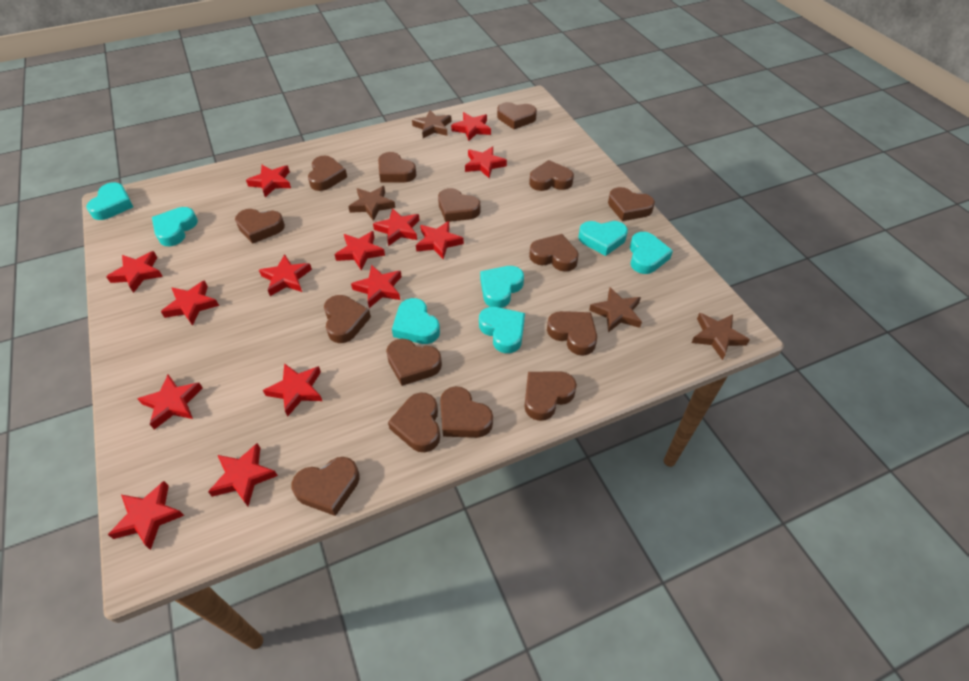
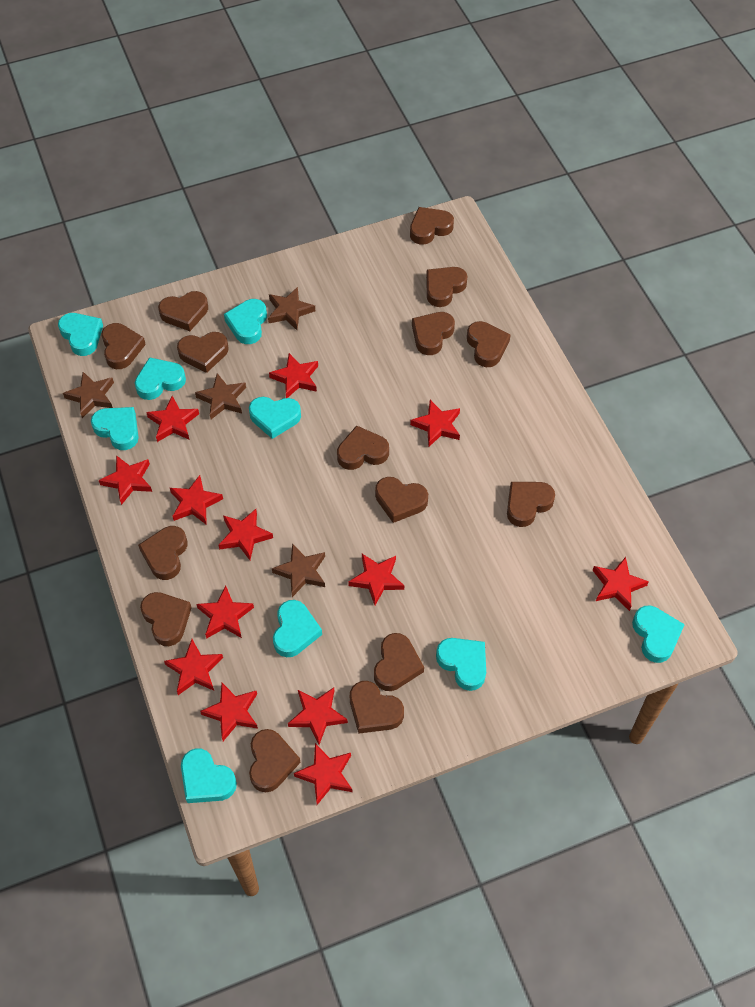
red star: 14 -> 13
turquoise heart: 7 -> 9

